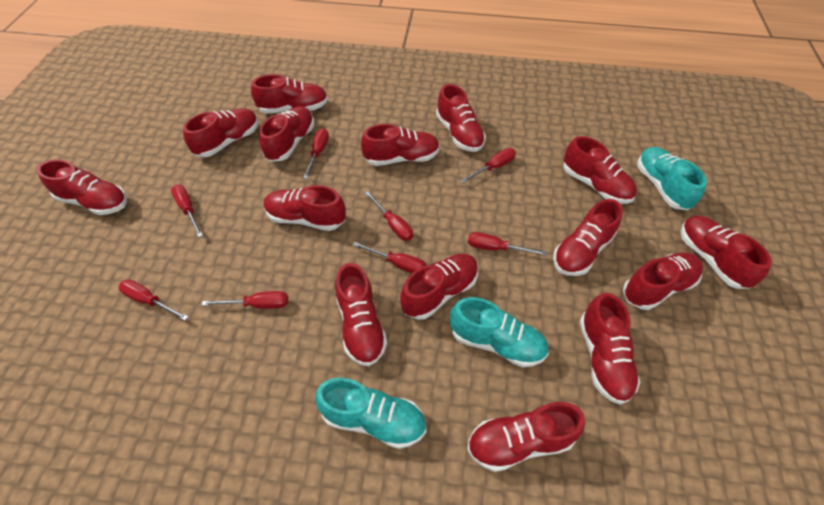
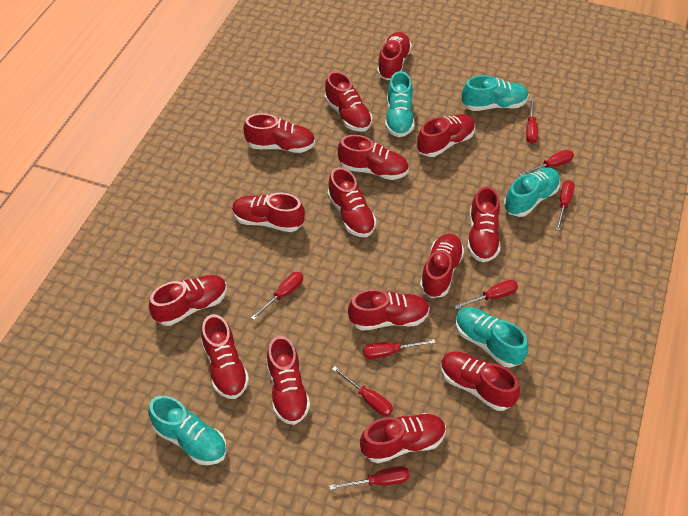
turquoise shoe: 3 -> 5

